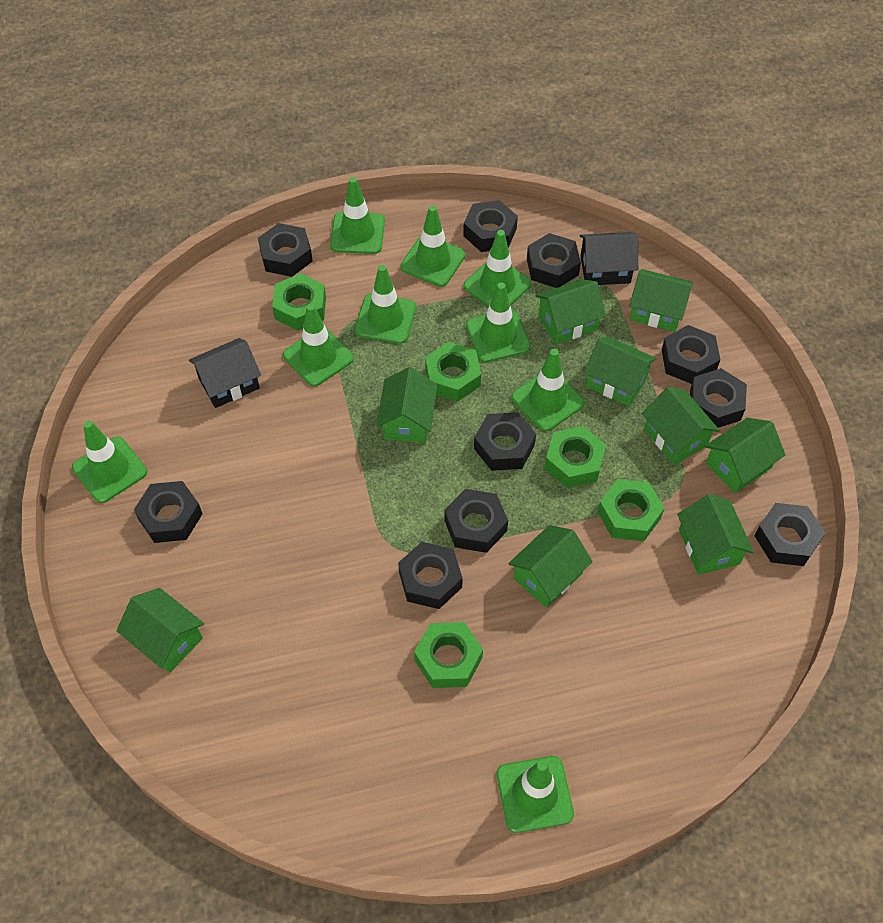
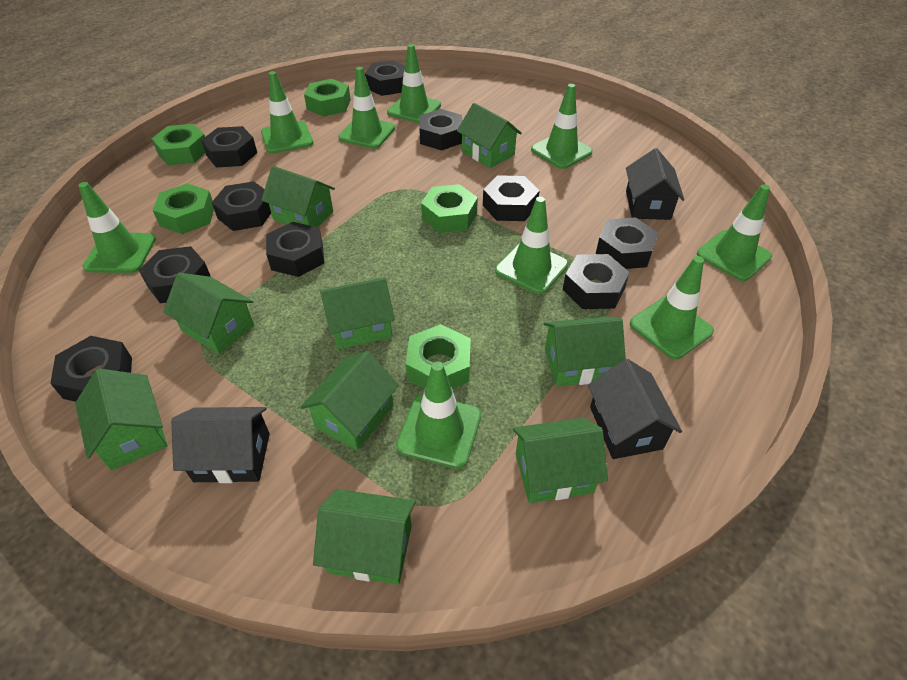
black house: 2 -> 3

